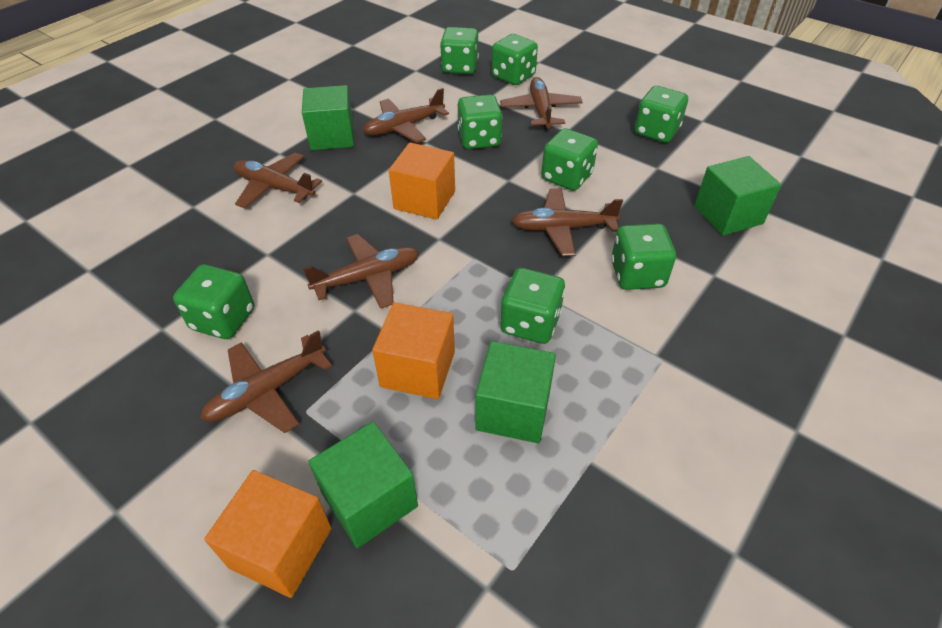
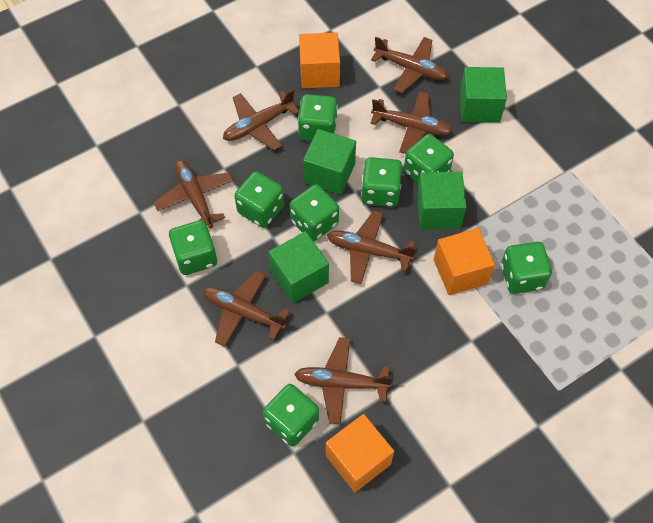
brown plane: 6 -> 7

